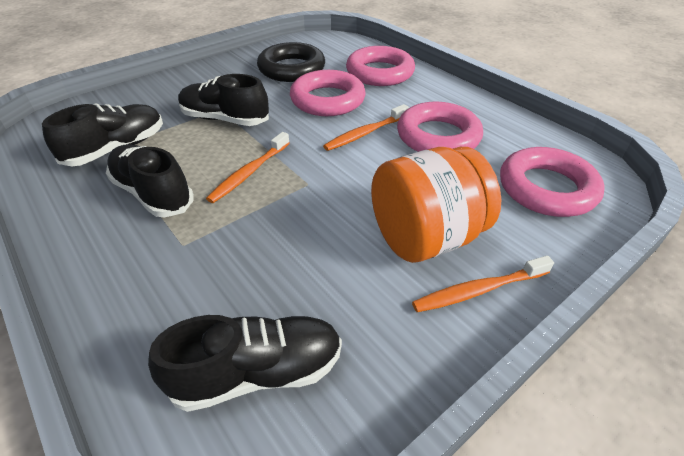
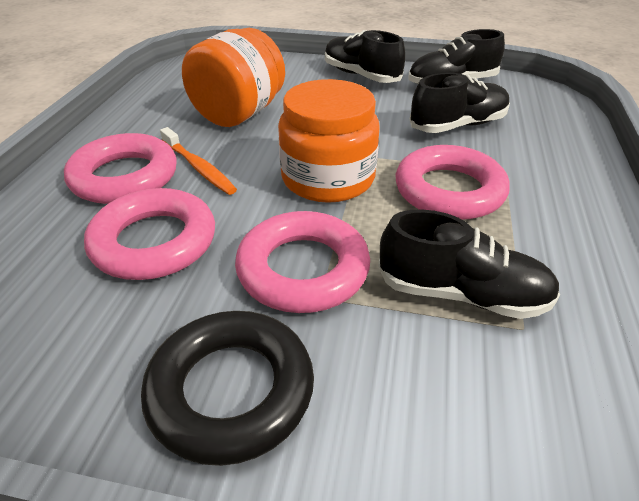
orange jar: 1 -> 2
orange toothbrush: 3 -> 1

